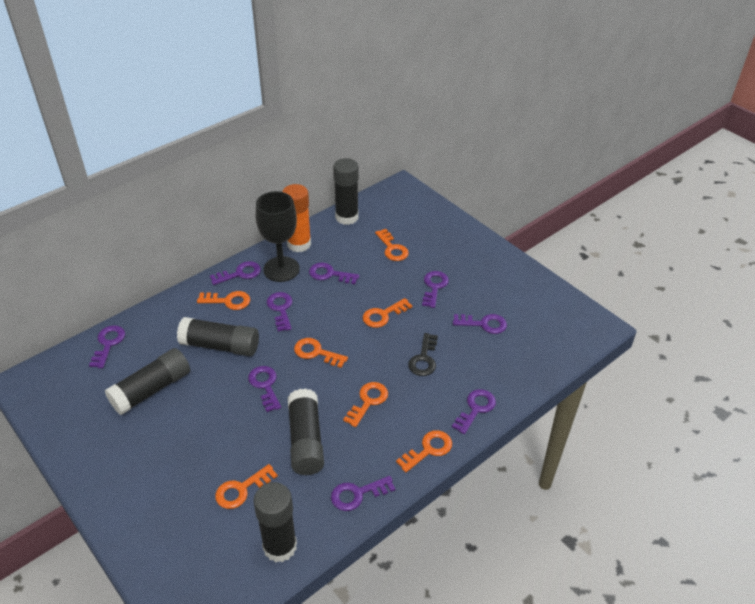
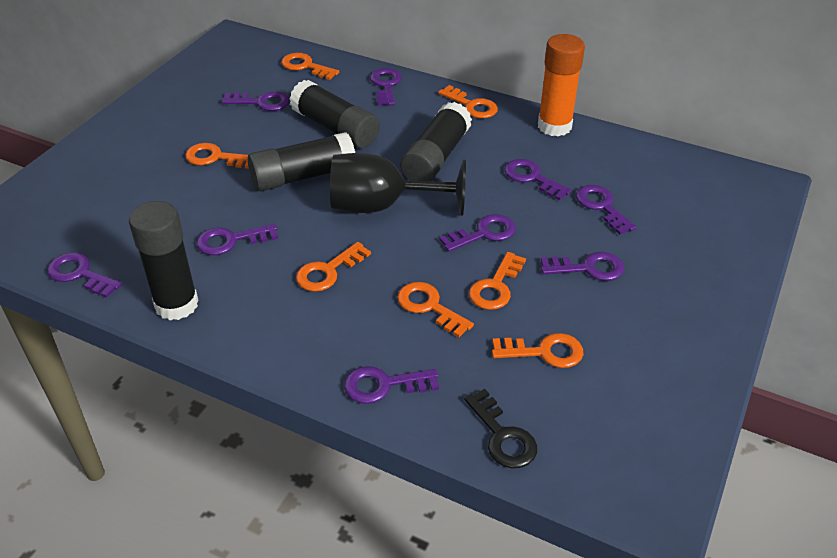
black glue stick: 5 -> 4

